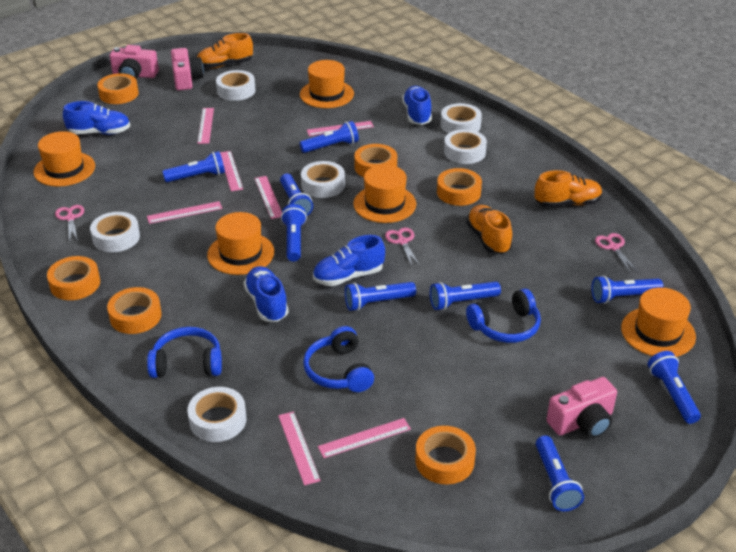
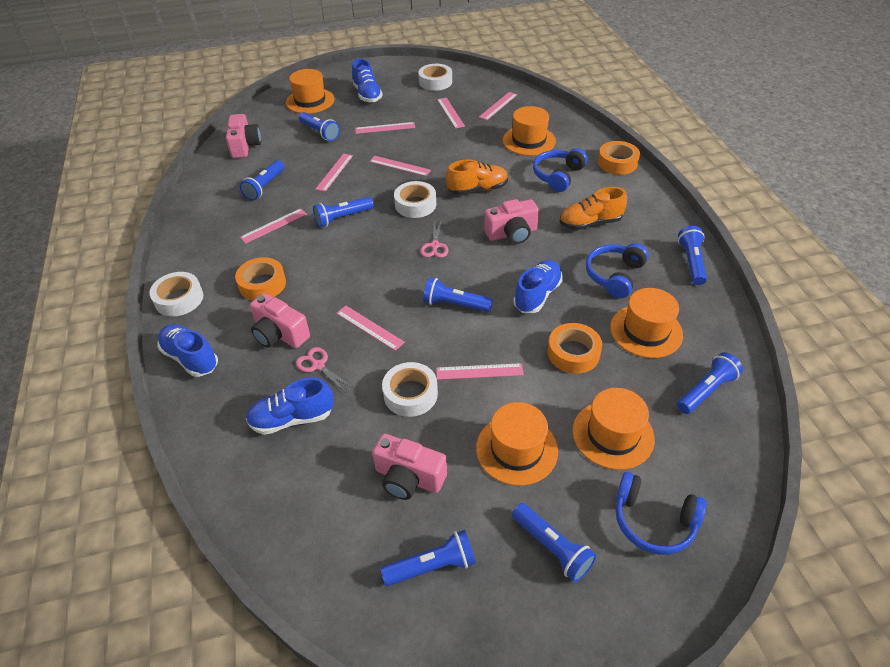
blue flashlight: 9 -> 8
orange shoe: 3 -> 2
orange tape: 6 -> 3
pink camera: 3 -> 4
pink ruler: 7 -> 8
pink scissors: 3 -> 2
white tape: 6 -> 4

